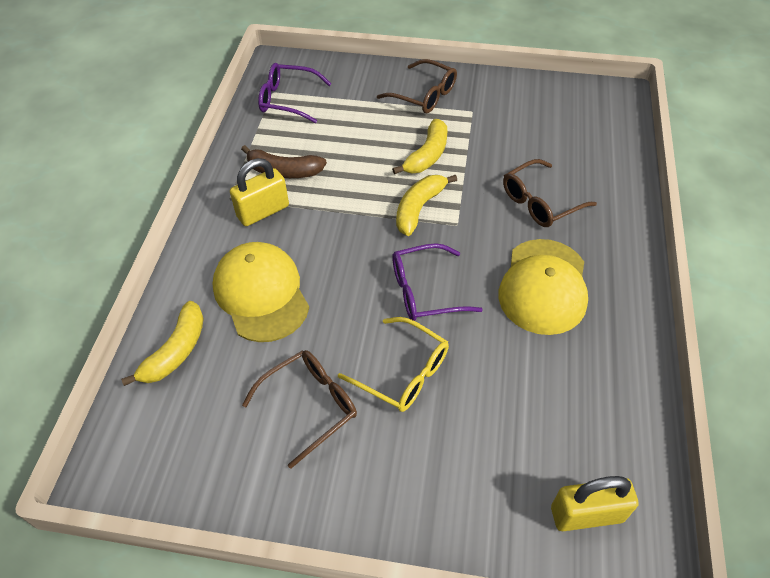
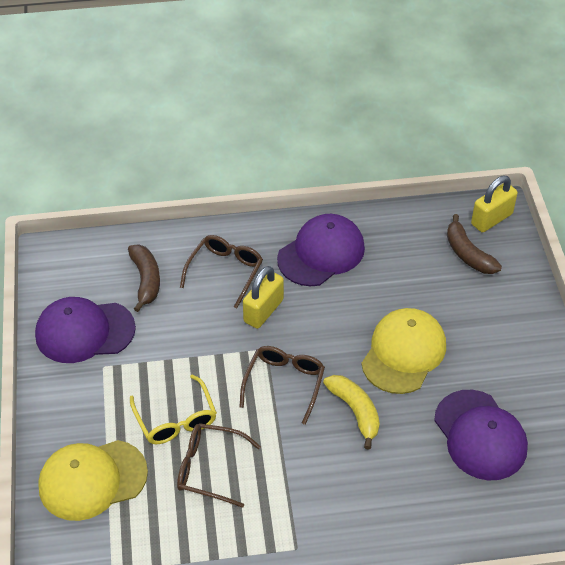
brown banana: 1 -> 2
purple cap: 0 -> 3
purple glasses: 2 -> 0
yellow banana: 3 -> 1

